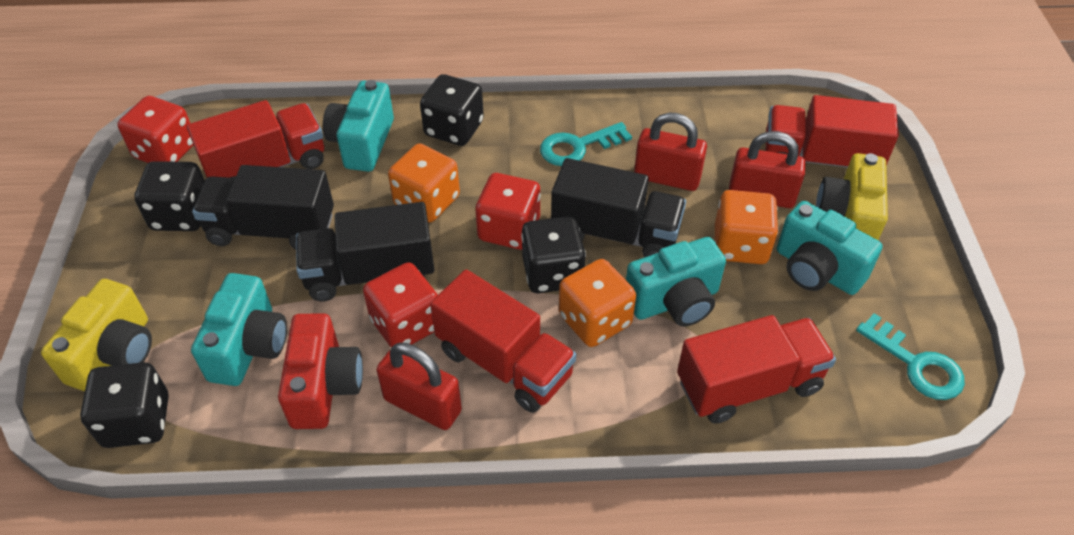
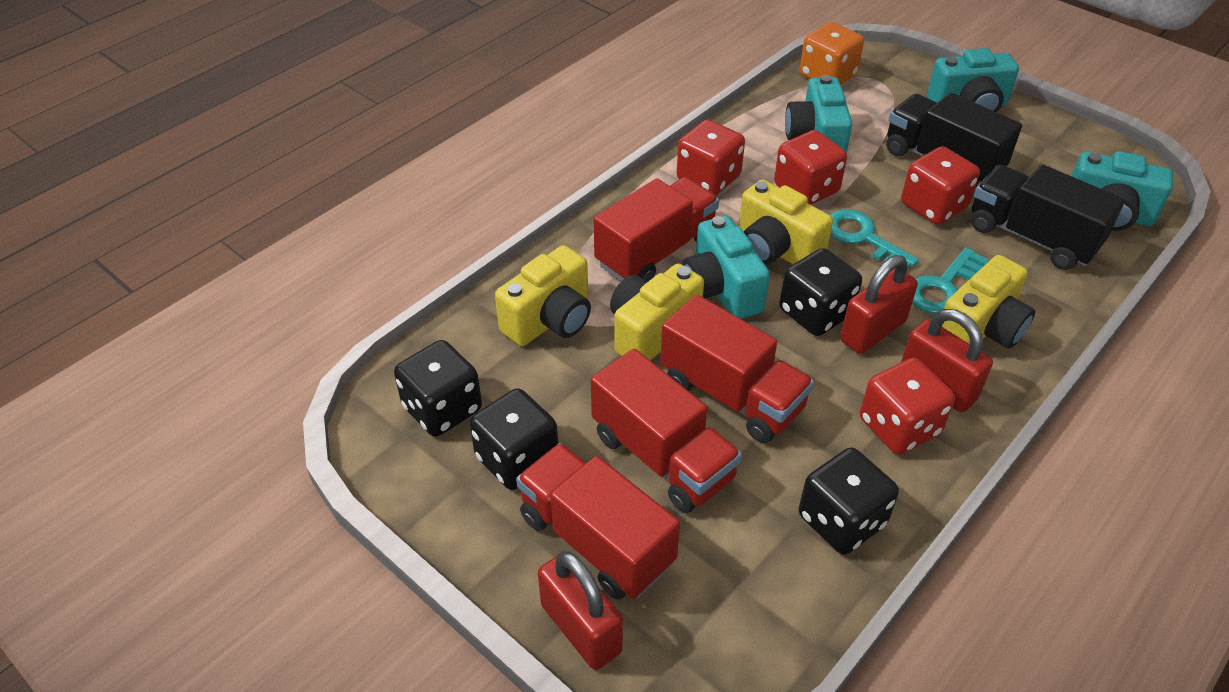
black truck: 3 -> 2
orange dice: 3 -> 1
red camera: 1 -> 0
red dice: 3 -> 4
yellow camera: 2 -> 4

